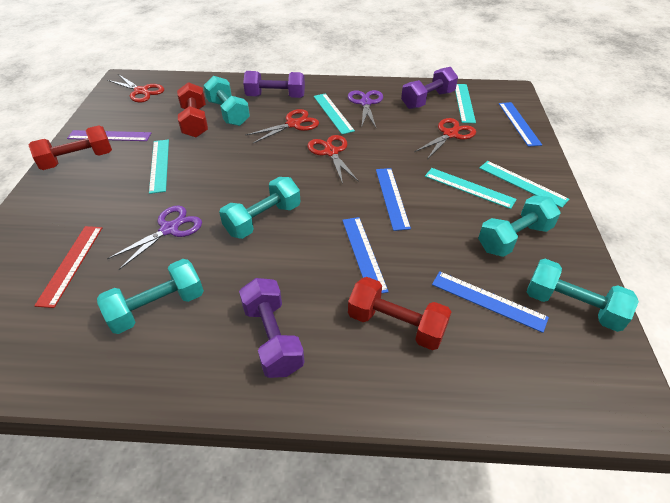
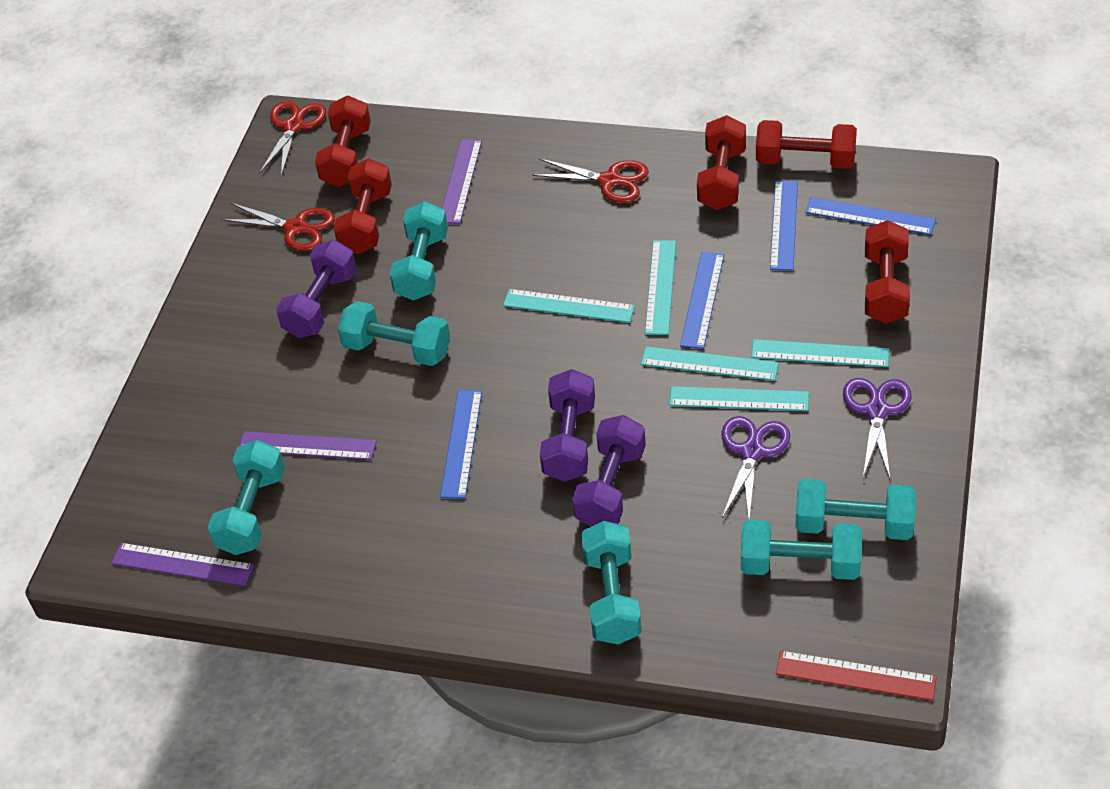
purple ruler: 1 -> 3
red dumbbell: 3 -> 5
red scissors: 4 -> 3
turquoise dumbbell: 5 -> 6

